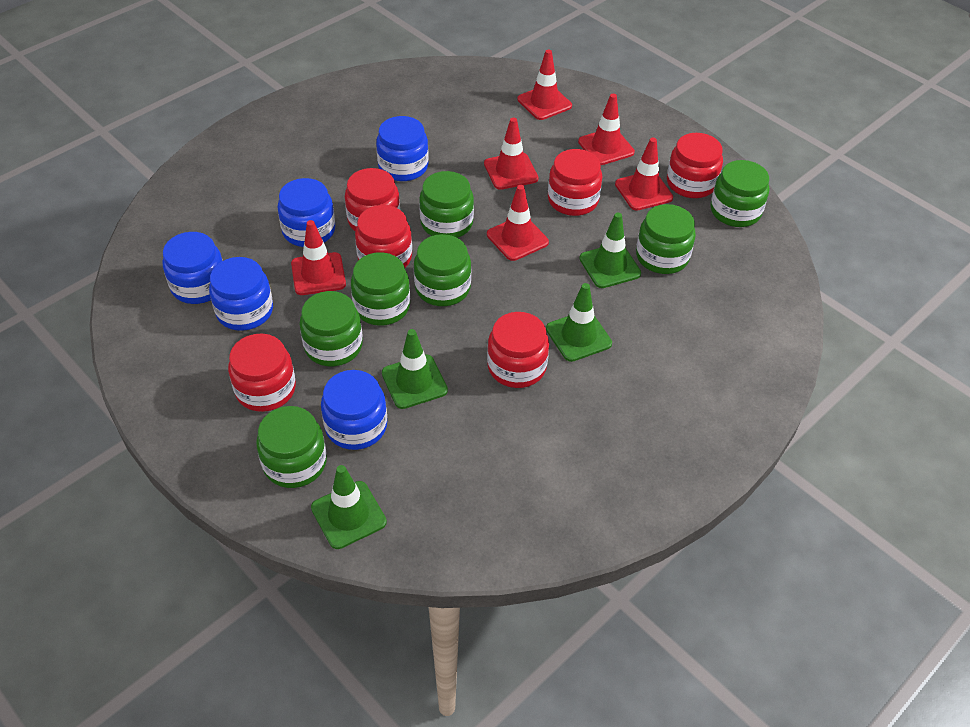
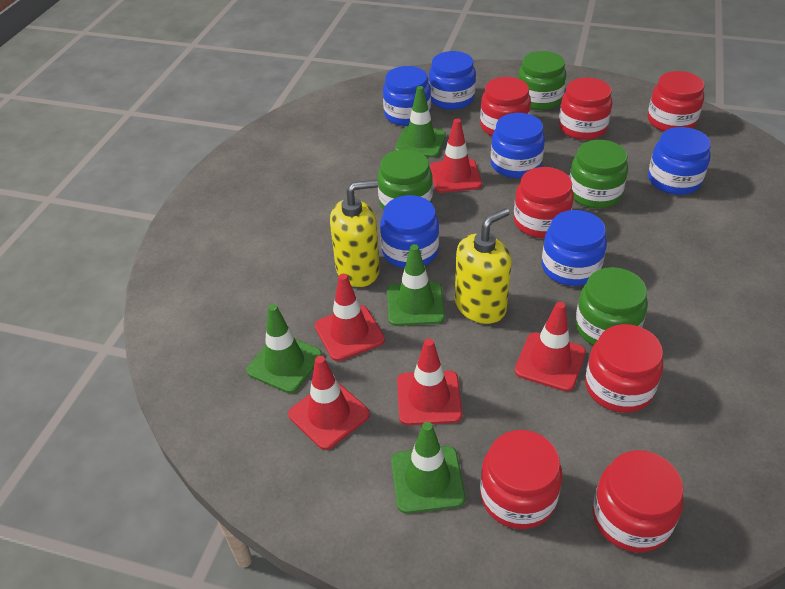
blue jar: 5 -> 6
green jar: 7 -> 4
red jar: 6 -> 7
red traffic cone: 6 -> 5
yellow soap dispenser: 0 -> 2

